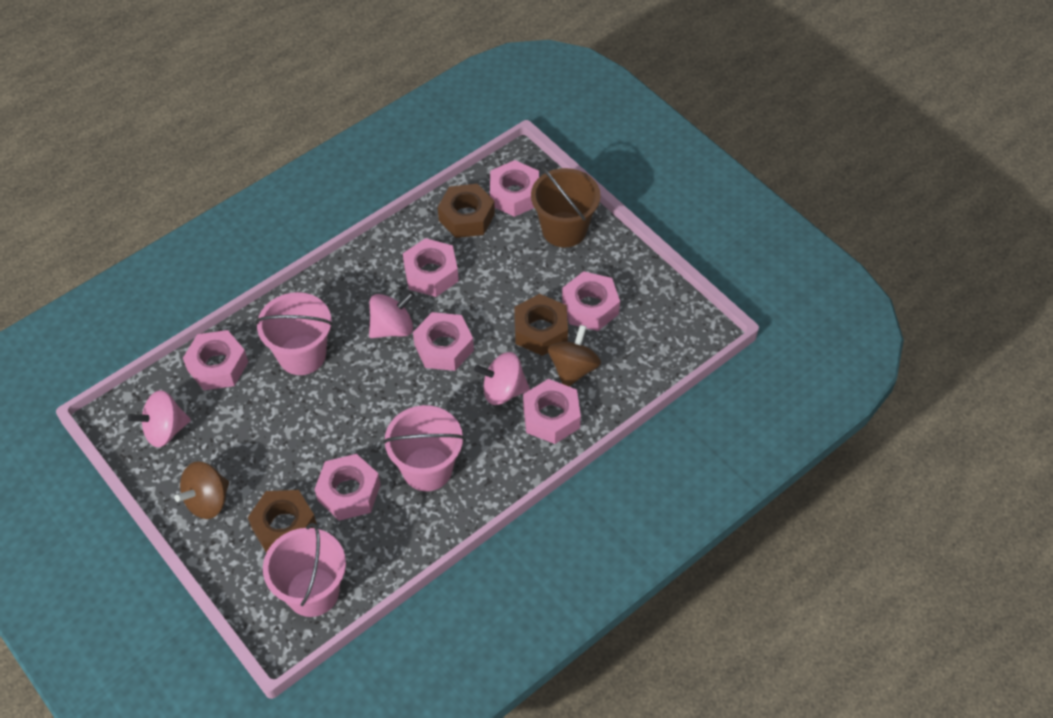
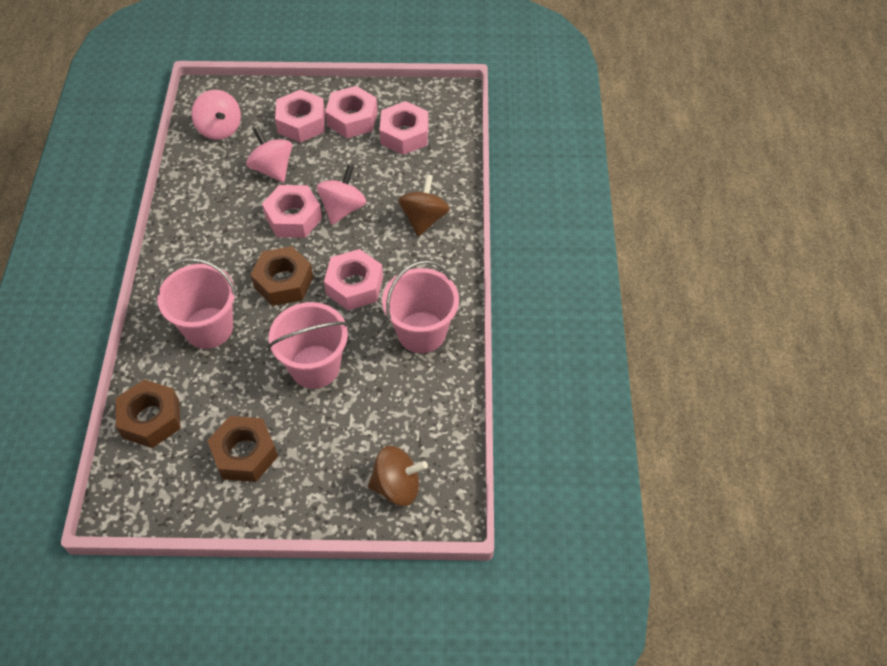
brown bucket: 1 -> 0
pink nut: 7 -> 5

